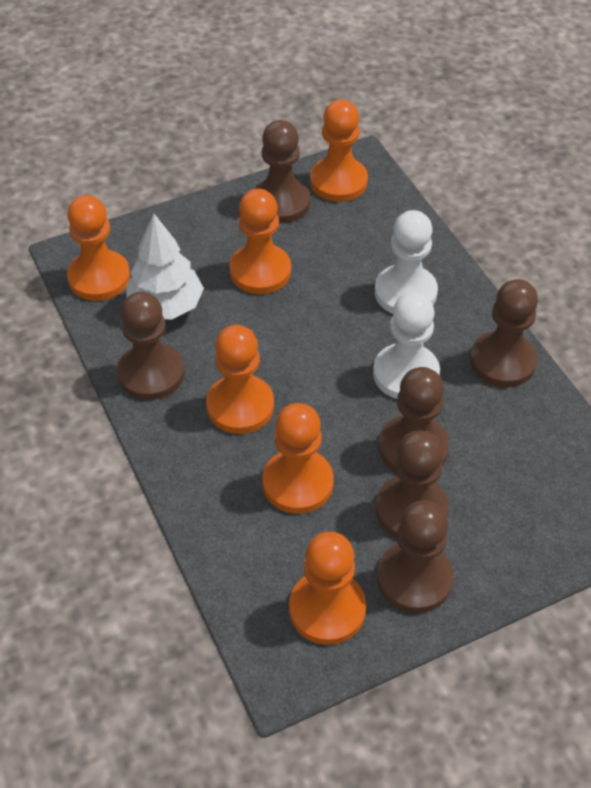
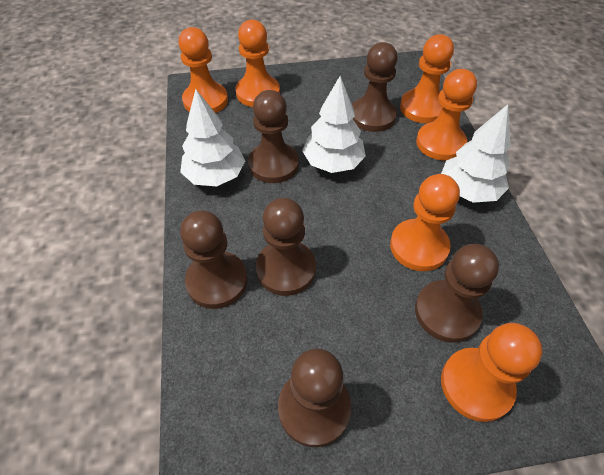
white pawn: 2 -> 0
white tree: 1 -> 3

